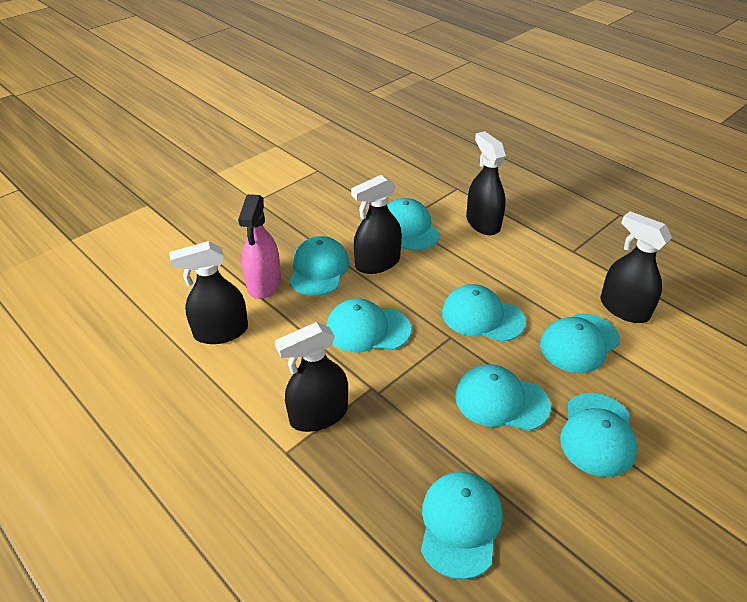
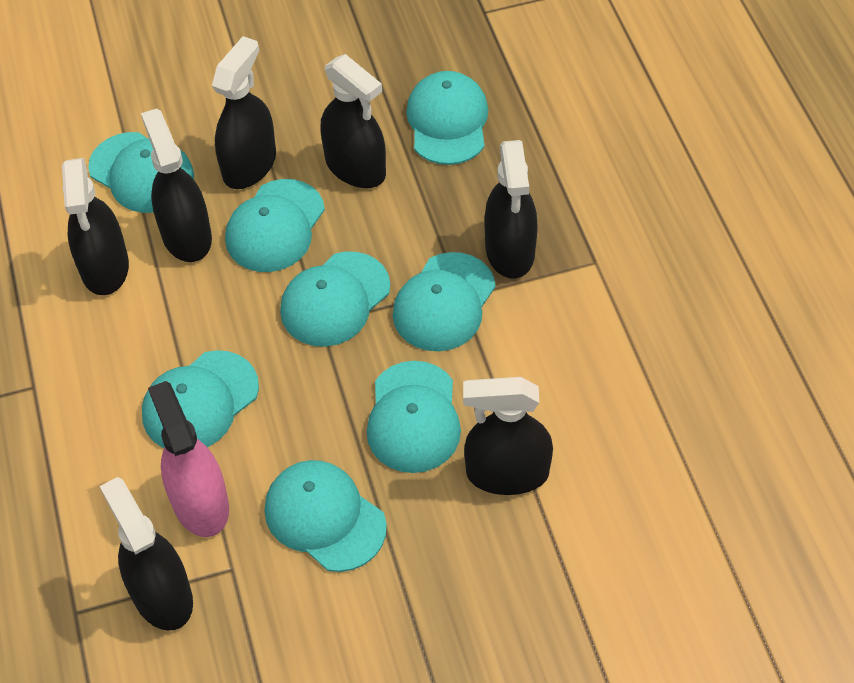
black spray bottle: 5 -> 7

